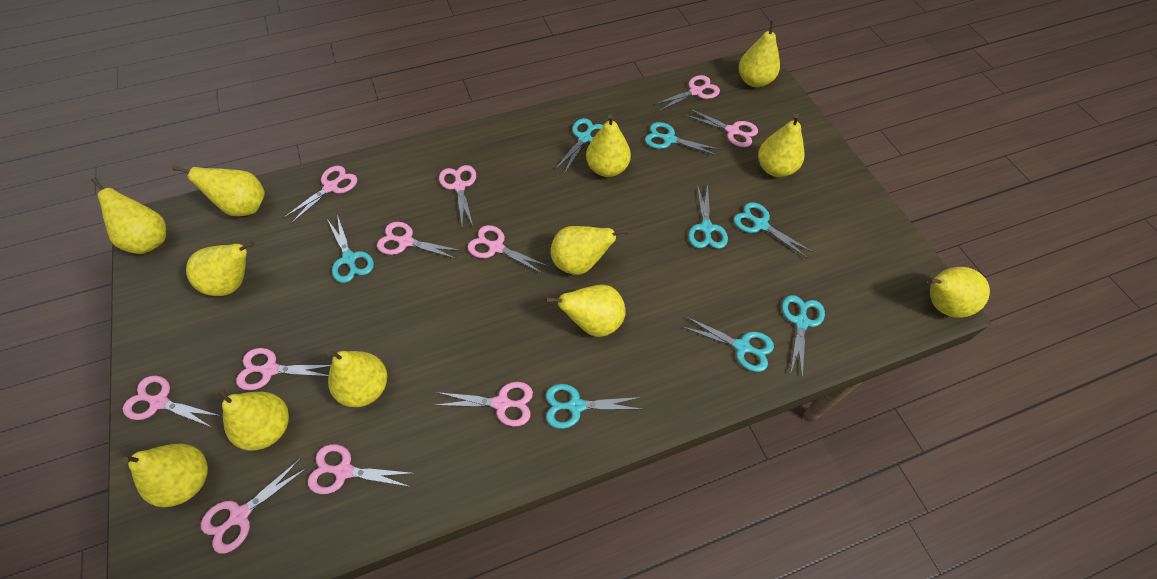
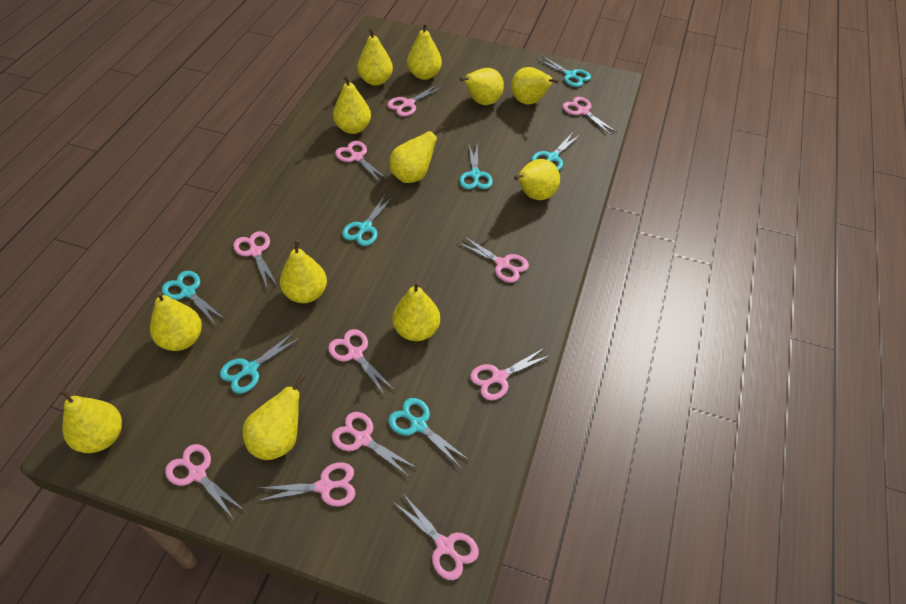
turquoise scissors: 8 -> 7

